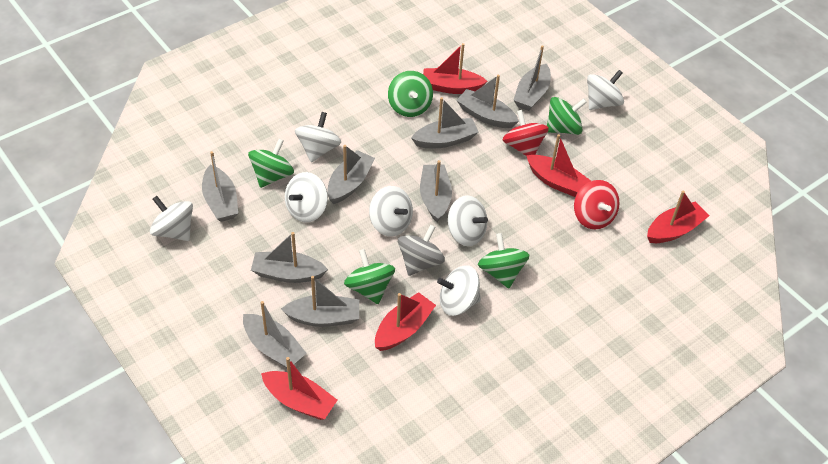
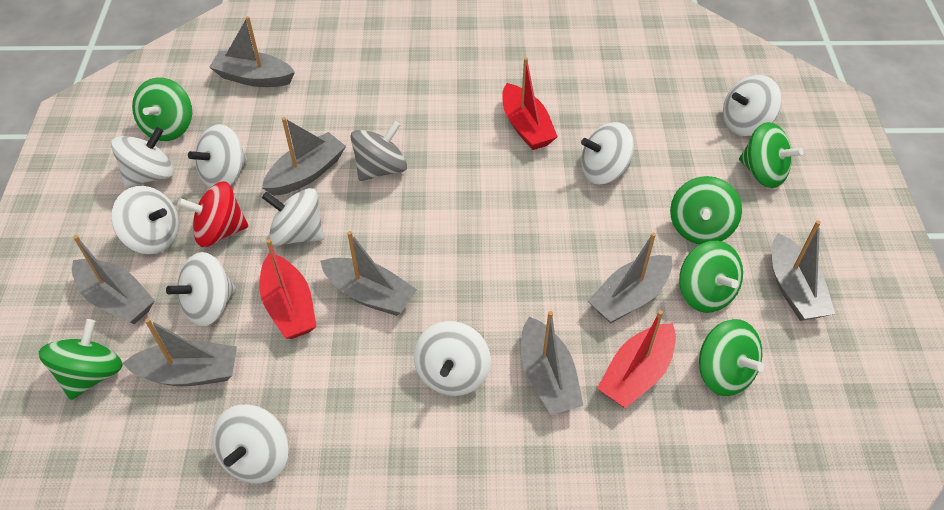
green spinning top: 5 -> 6
grey boat: 9 -> 8
red boat: 5 -> 3
red spinning top: 2 -> 1
white spinning top: 7 -> 9

